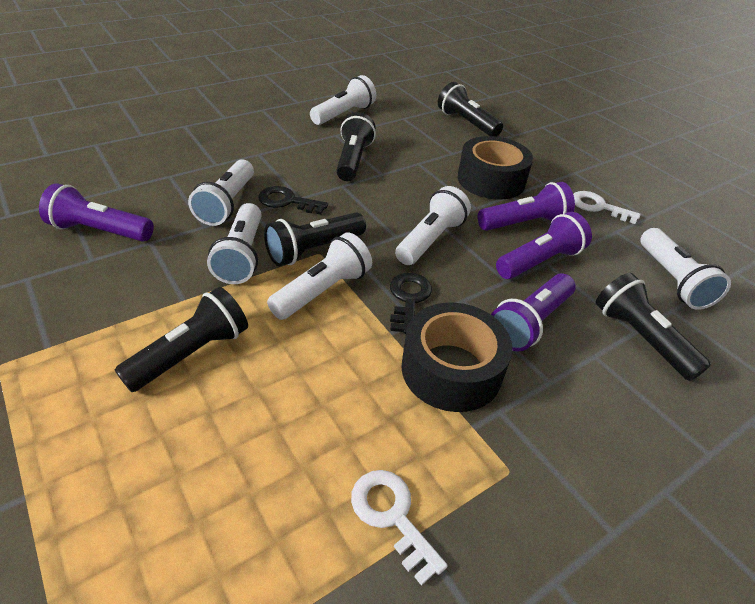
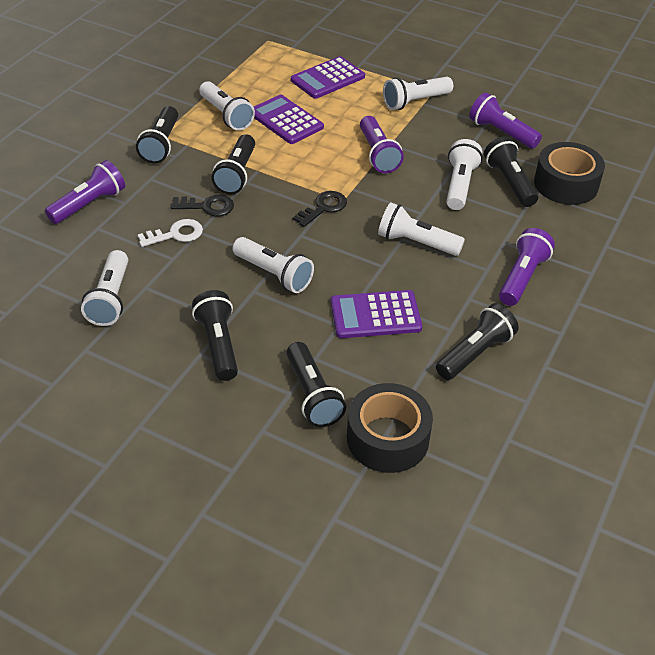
black flashlight: 5 -> 6
purple calculator: 0 -> 3
white key: 2 -> 1

